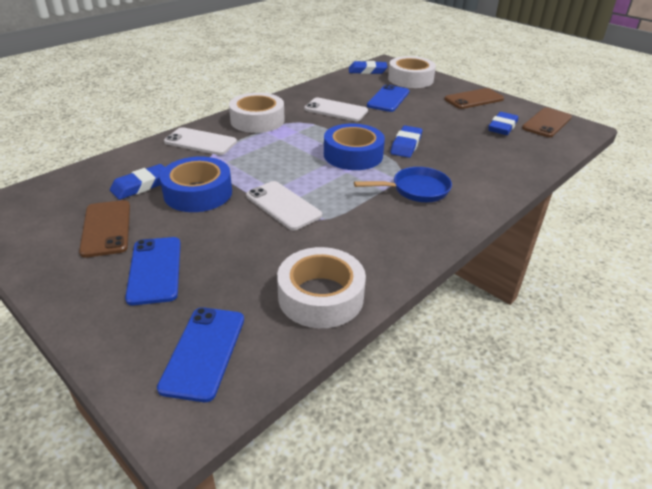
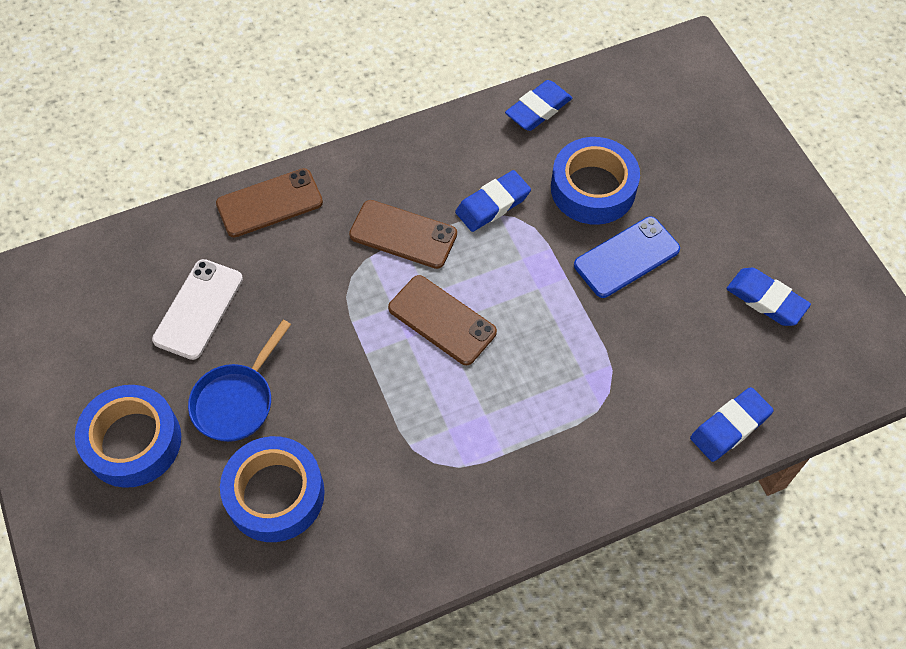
blue phone: 3 -> 1
blue tape: 2 -> 3
white phone: 3 -> 1
white tape: 3 -> 0

